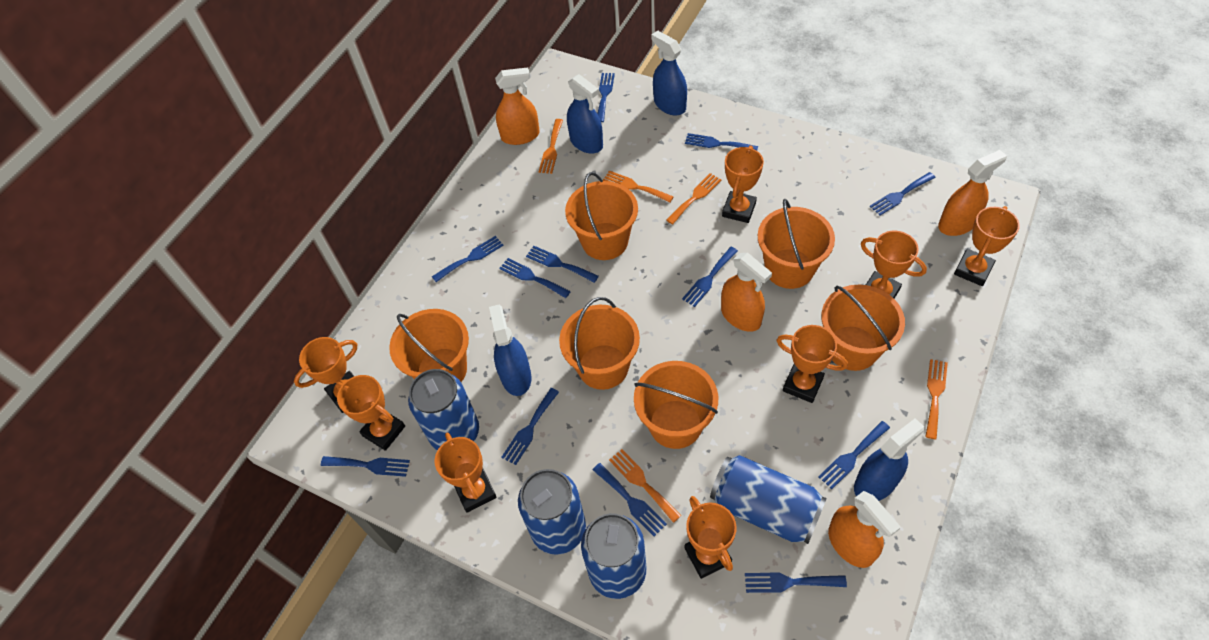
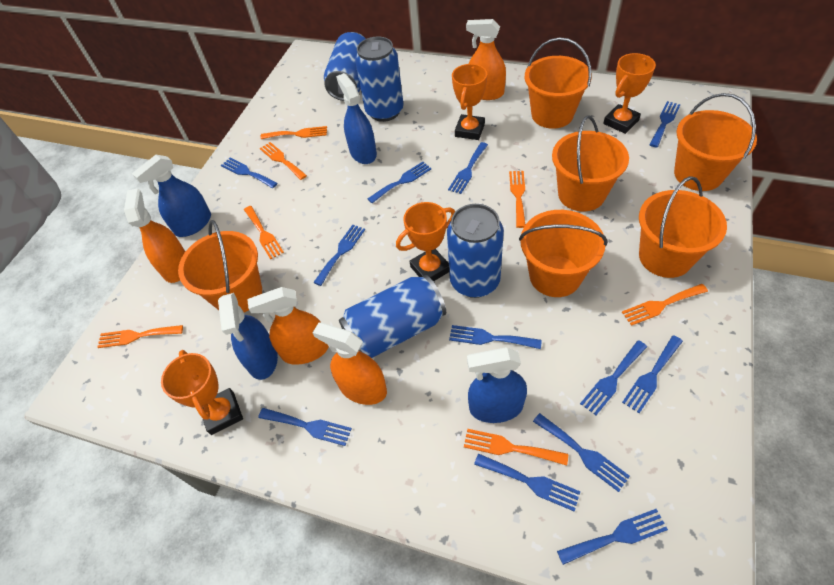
orange fork: 5 -> 7
orange trophy: 8 -> 4

